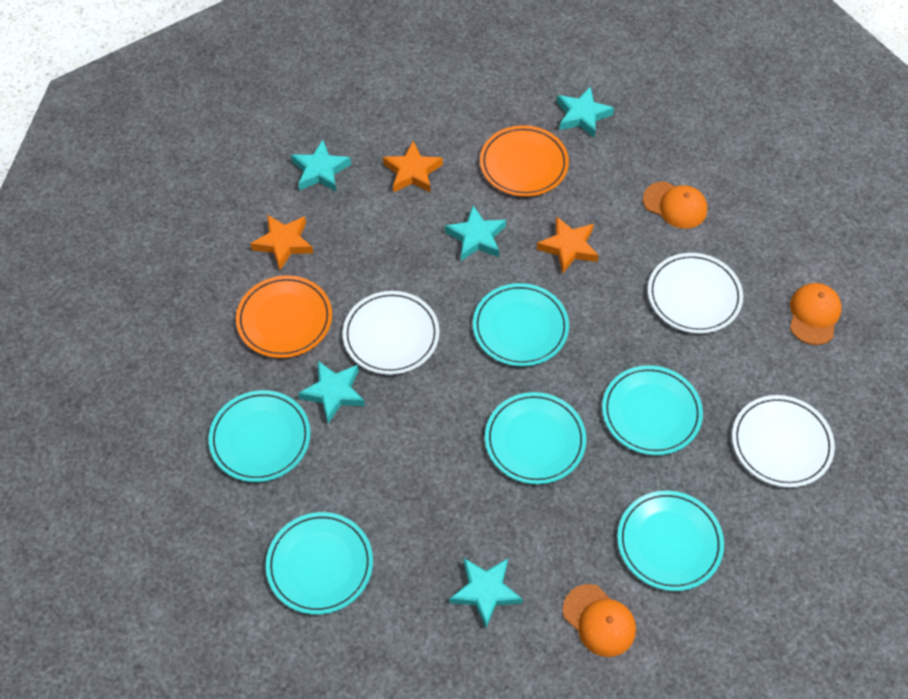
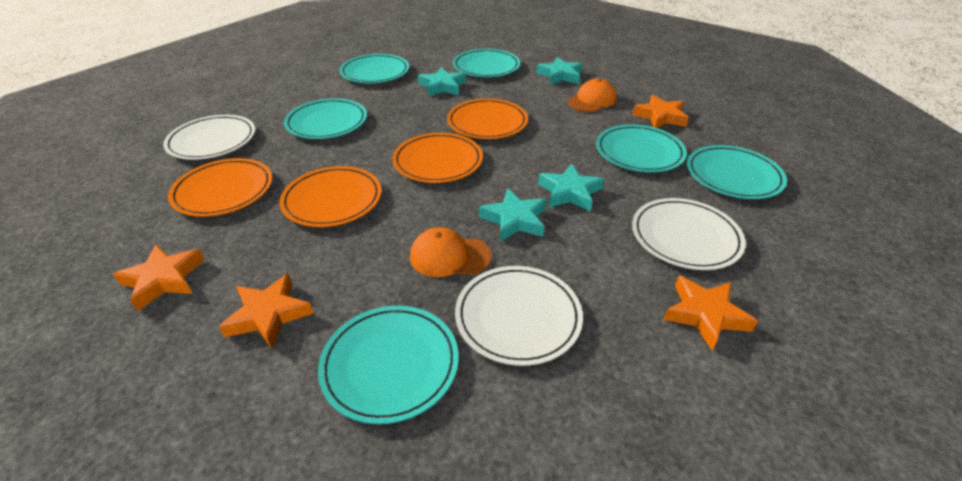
orange cap: 3 -> 2
orange plate: 2 -> 4
orange star: 3 -> 4
turquoise star: 5 -> 4

